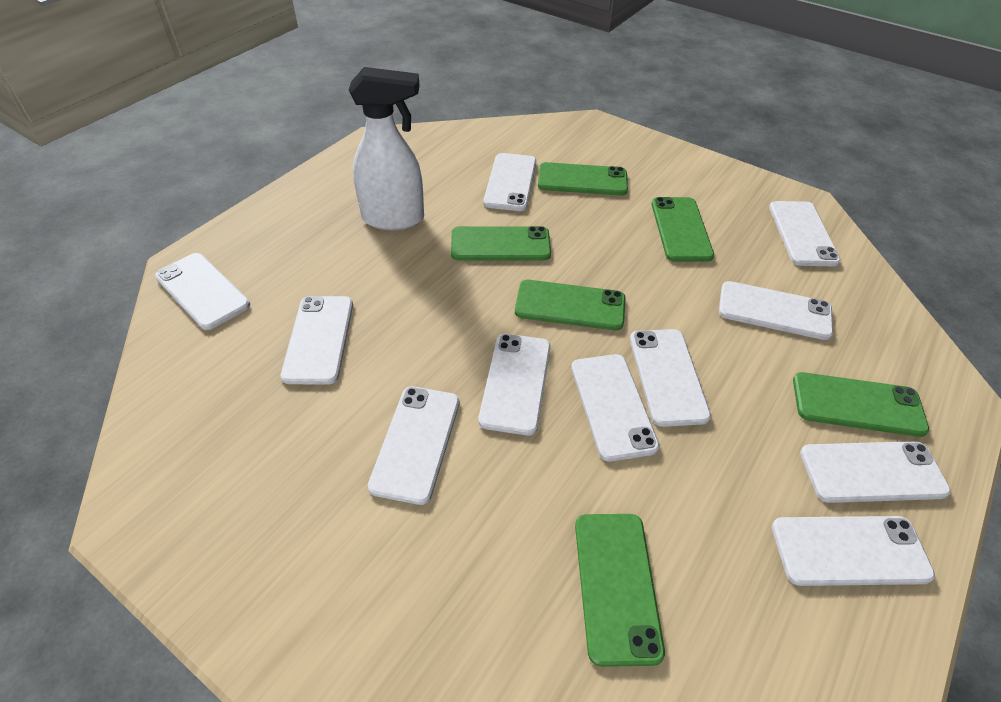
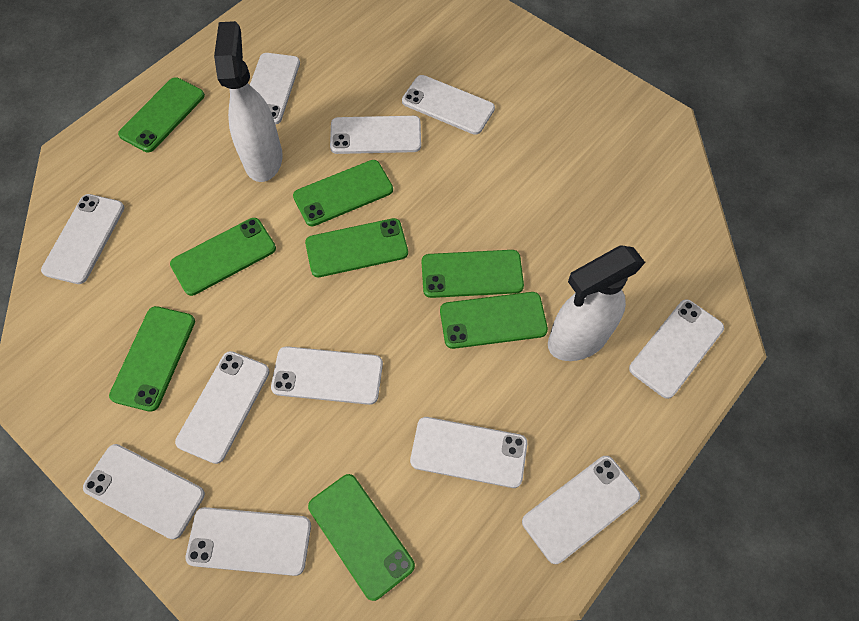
green phone: 6 -> 8
white spray bottle: 1 -> 2

